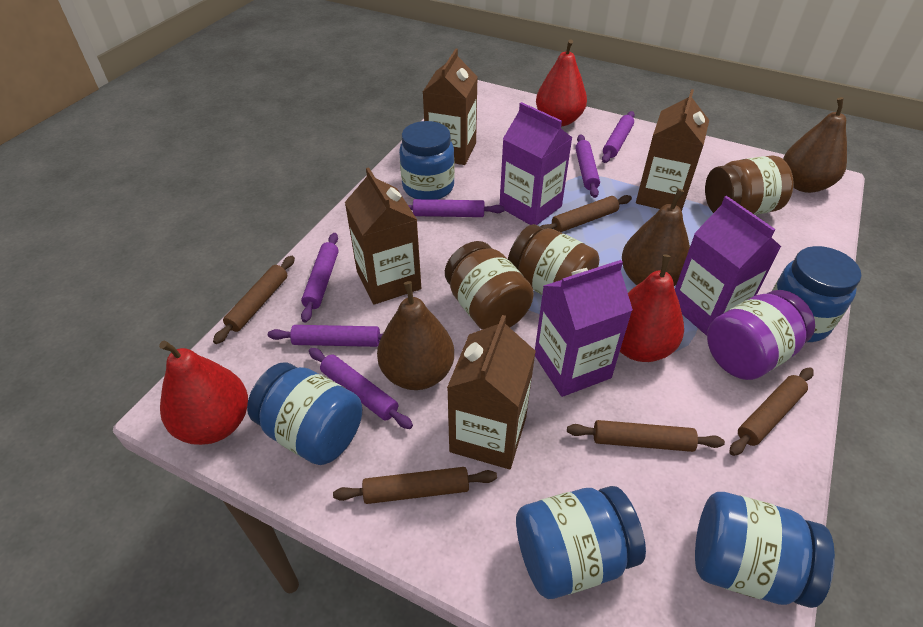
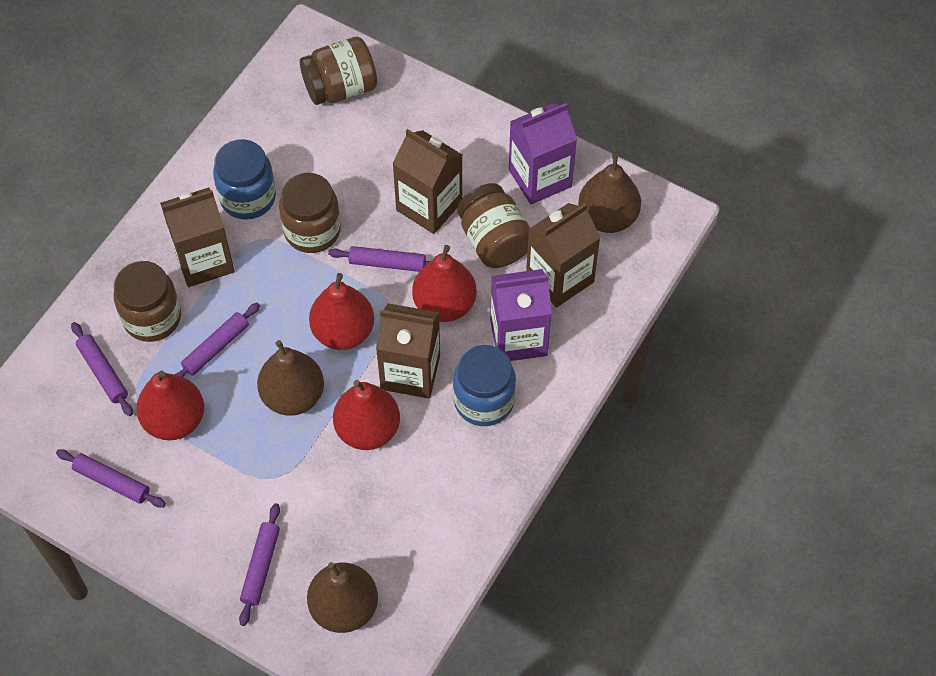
blue jar: 5 -> 2
brown jar: 3 -> 4
brown rolling pin: 5 -> 0
purple carton: 3 -> 2
purple jar: 1 -> 0
purple rolling pin: 6 -> 5
red pear: 3 -> 4

